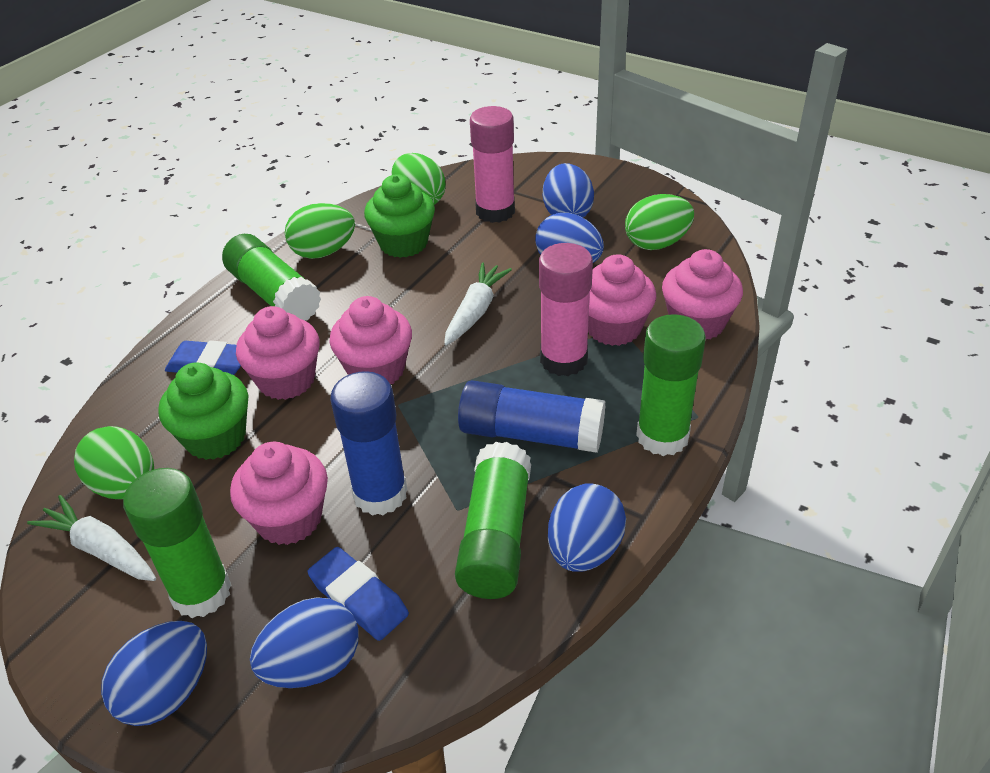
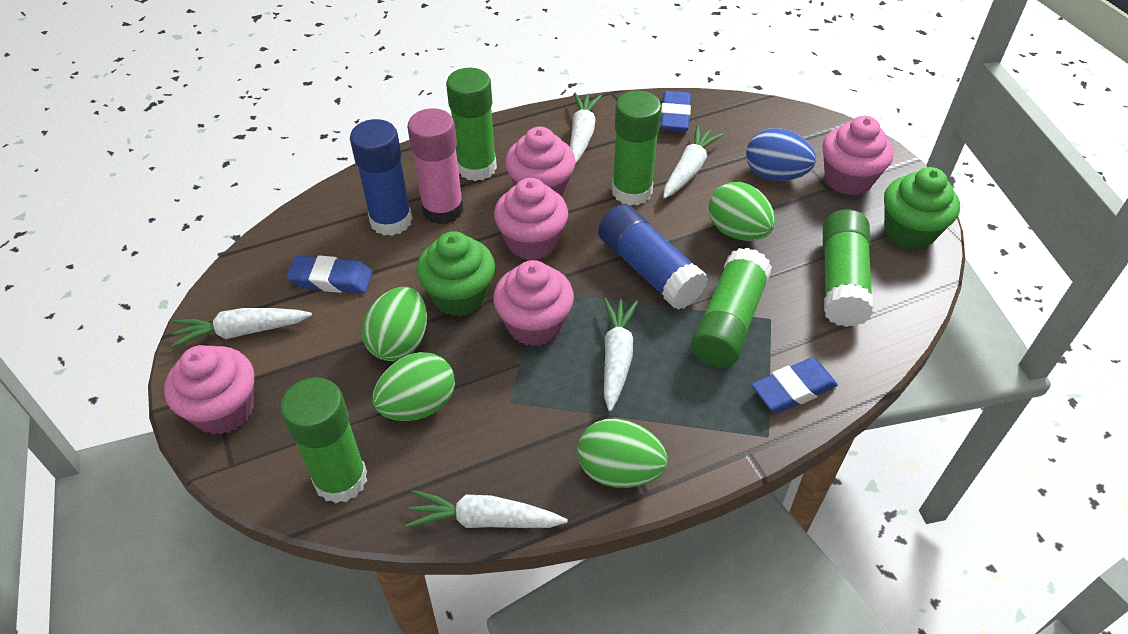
blue egg: 5 -> 1
blue eraser: 2 -> 3
green glue stick: 4 -> 5
pink glue stick: 2 -> 1
white carrot: 2 -> 5

